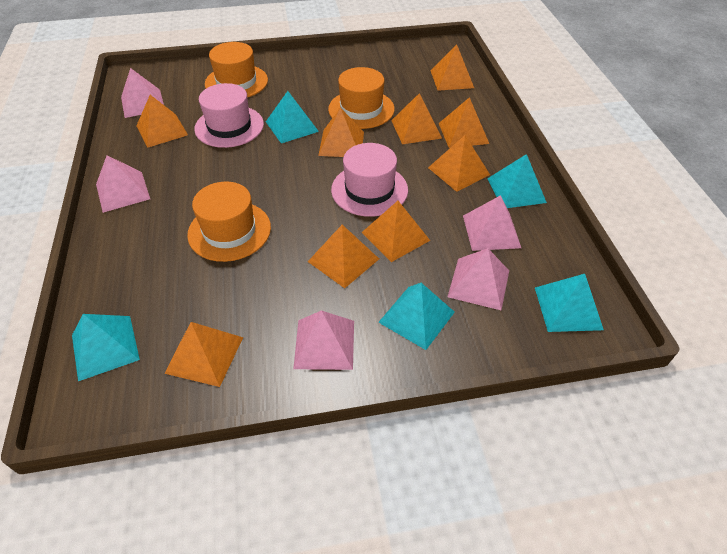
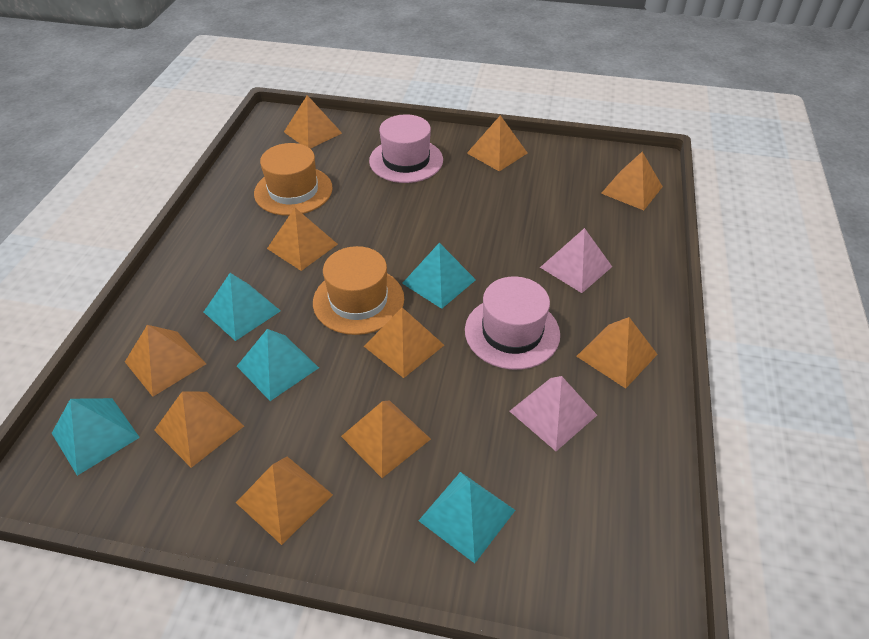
orange hat: 3 -> 2
orange pyramid: 9 -> 10
pink pyramid: 5 -> 2

